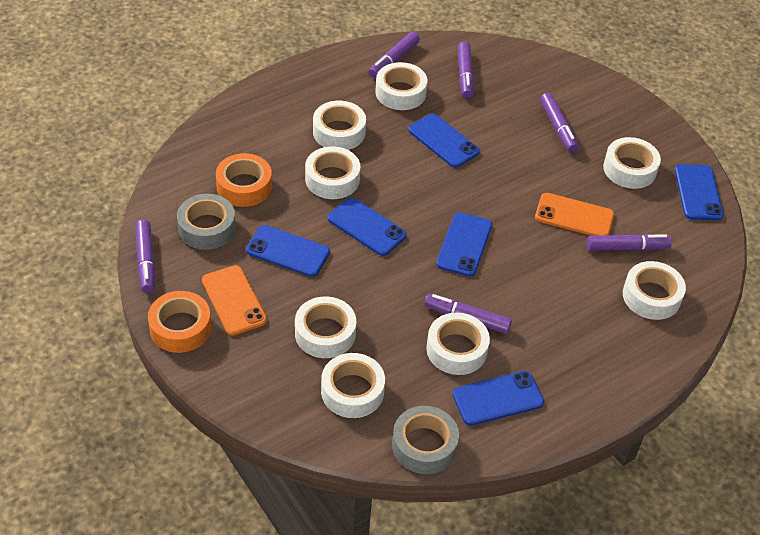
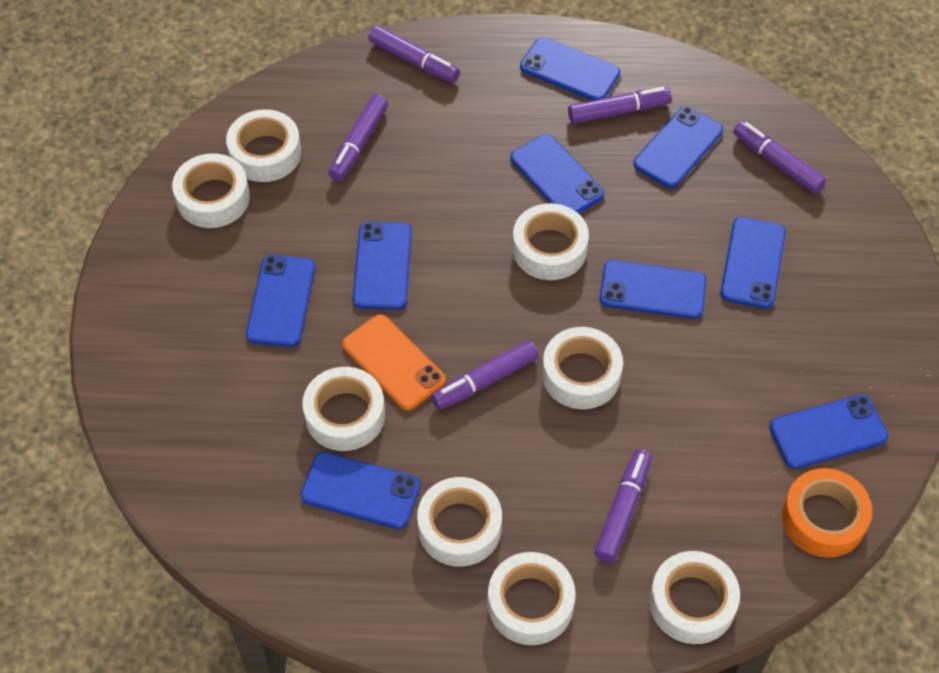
blue phone: 6 -> 9
grey tape: 2 -> 0
orange phone: 2 -> 1
orange tape: 2 -> 1

